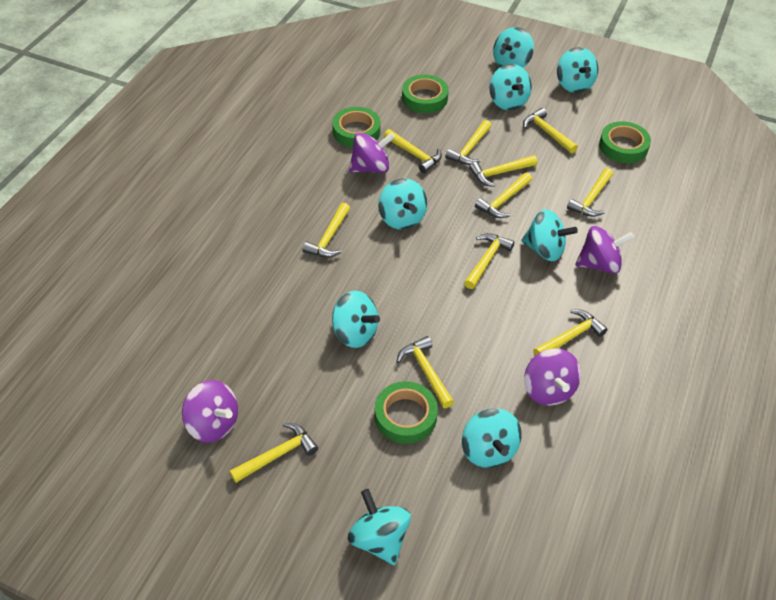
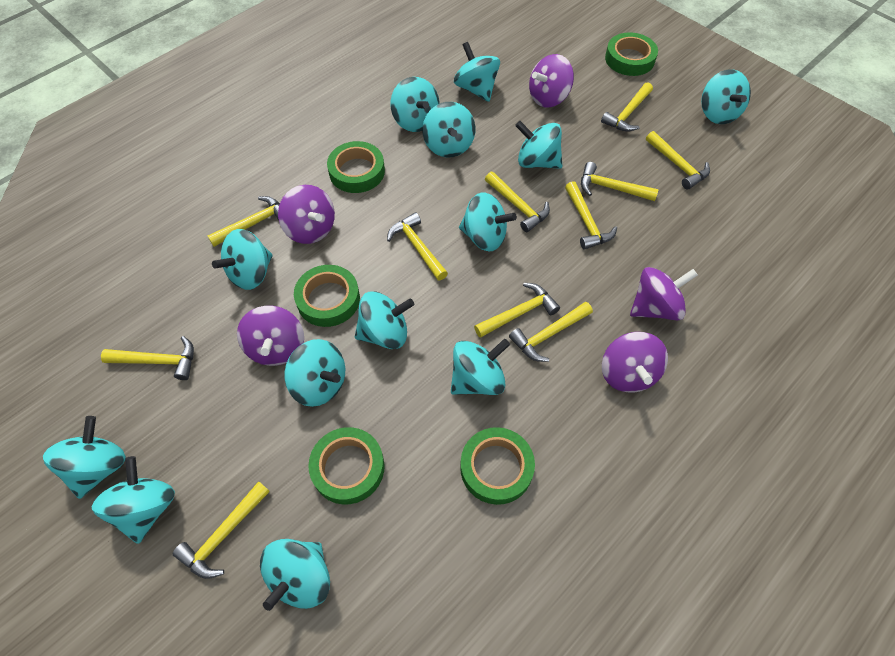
green tape: 4 -> 5
purple spinning top: 4 -> 5
turquoise spinning top: 8 -> 13

